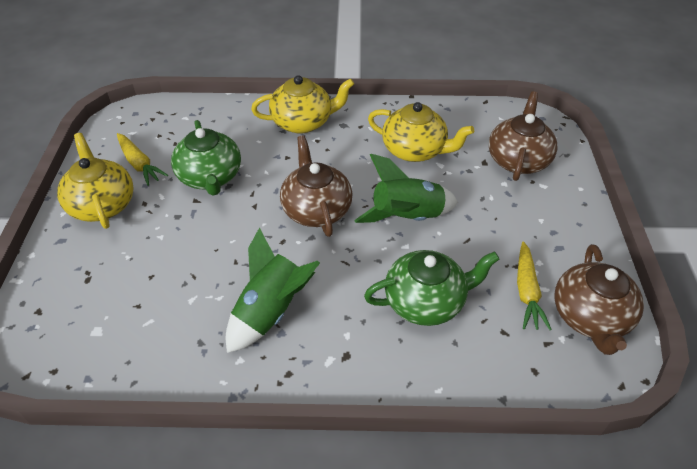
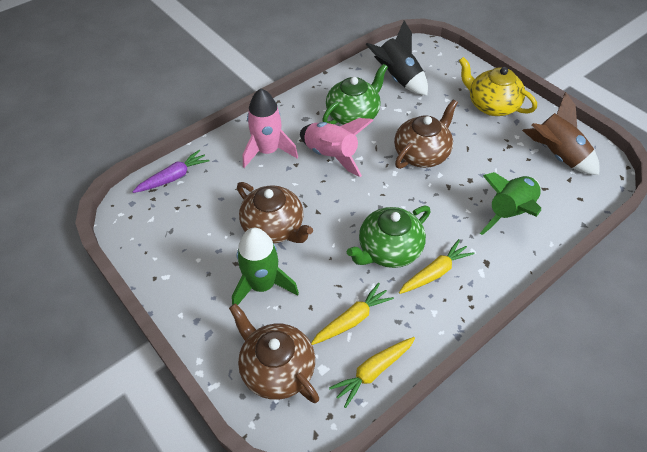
black rocket: 0 -> 1
brown rocket: 0 -> 1
pink rocket: 0 -> 2
purple carrot: 0 -> 1
yellow carrot: 2 -> 3
yellow teapot: 3 -> 1

